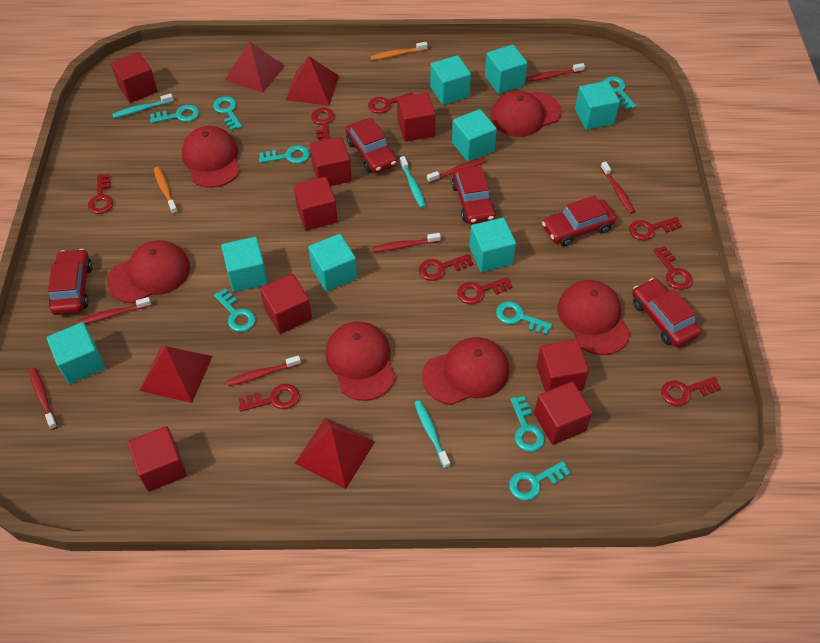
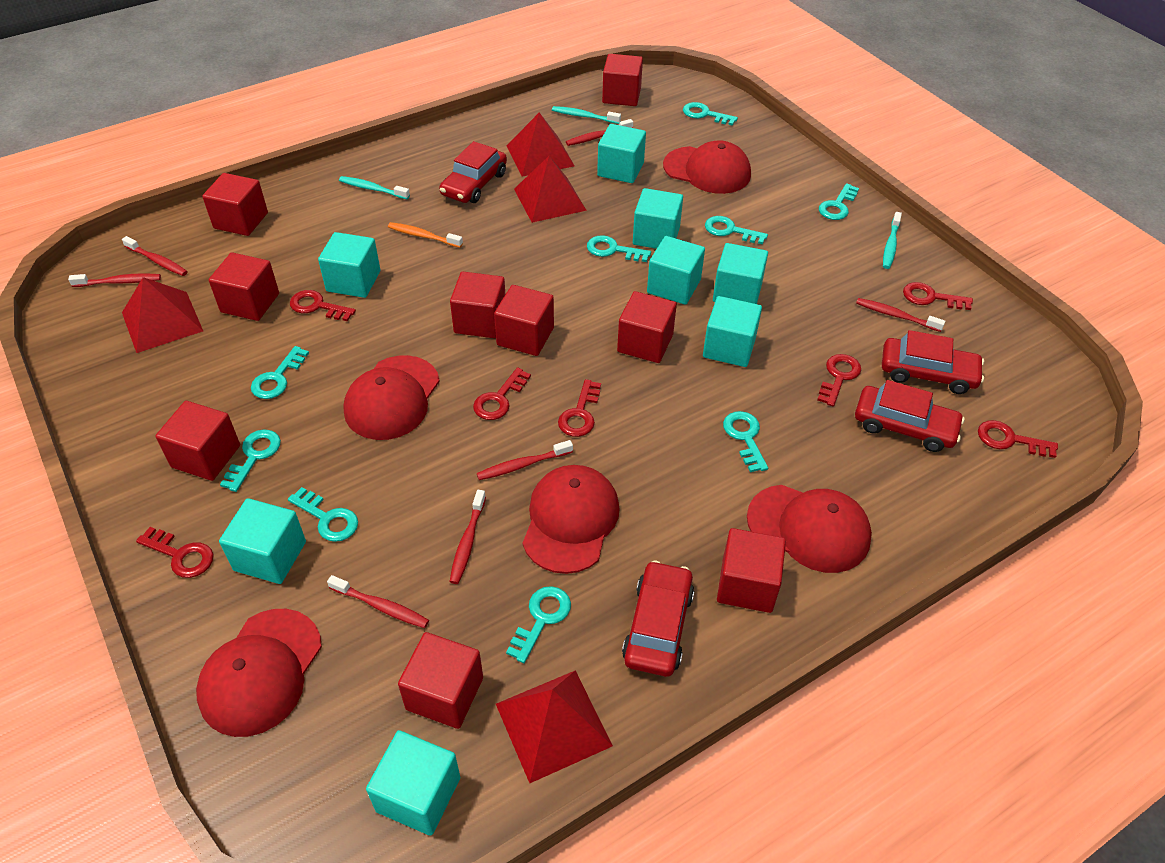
orange toothbrush: 2 -> 1
red cap: 6 -> 5
red car: 5 -> 4
red cube: 8 -> 9
red key: 9 -> 7
turquoise key: 8 -> 9

